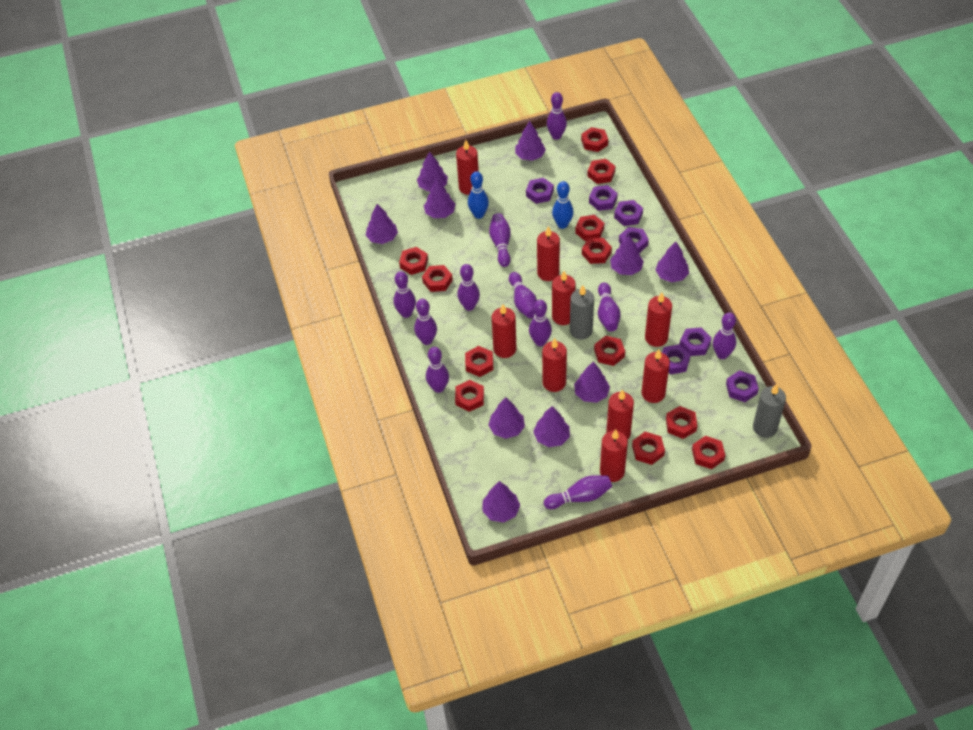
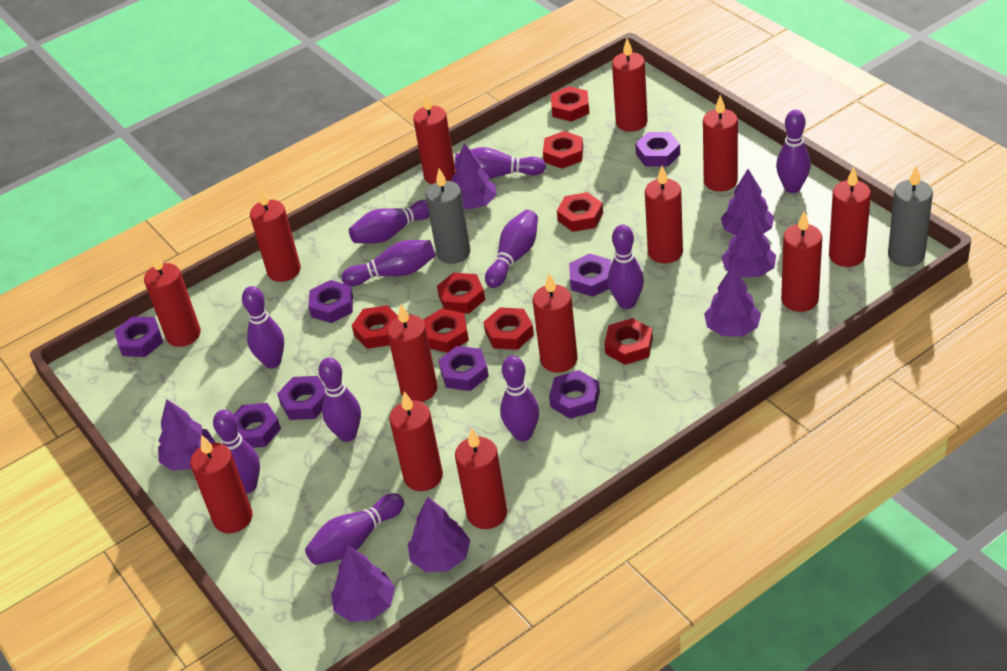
blue bowling pin: 2 -> 0
purple nut: 7 -> 8
purple tree: 10 -> 7
red candle: 9 -> 13
red nut: 12 -> 8

